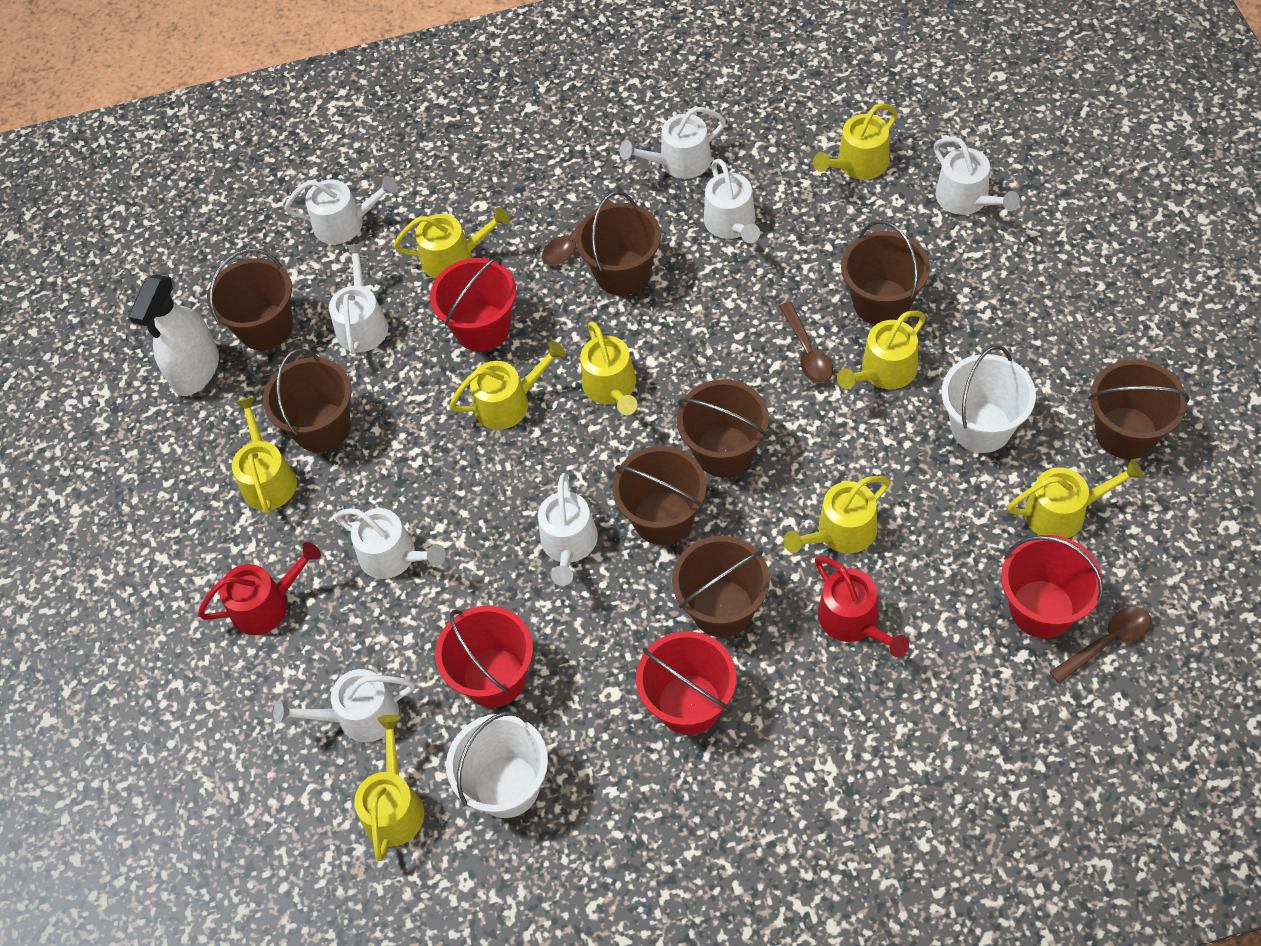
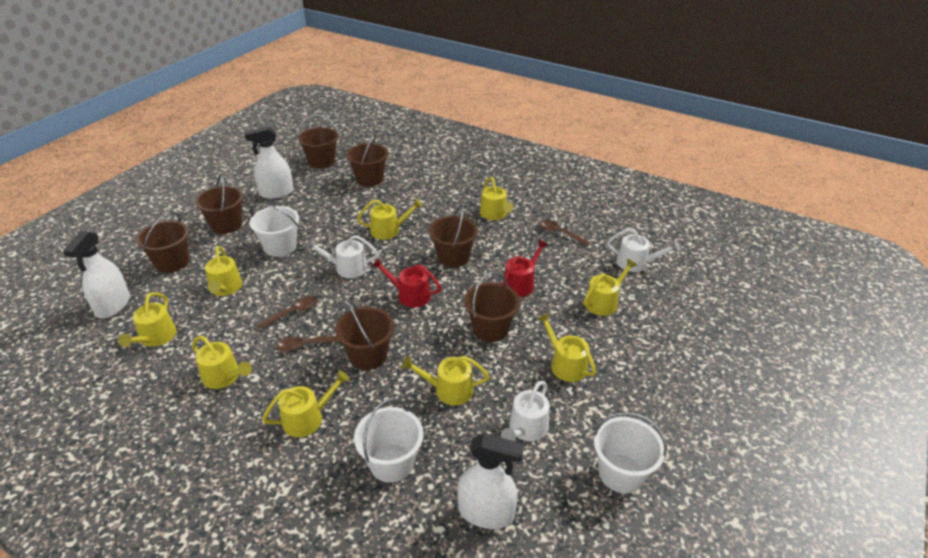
brown bucket: 8 -> 7
red bucket: 4 -> 0
white bucket: 2 -> 3
white spray bottle: 1 -> 3
white watering can: 8 -> 3

